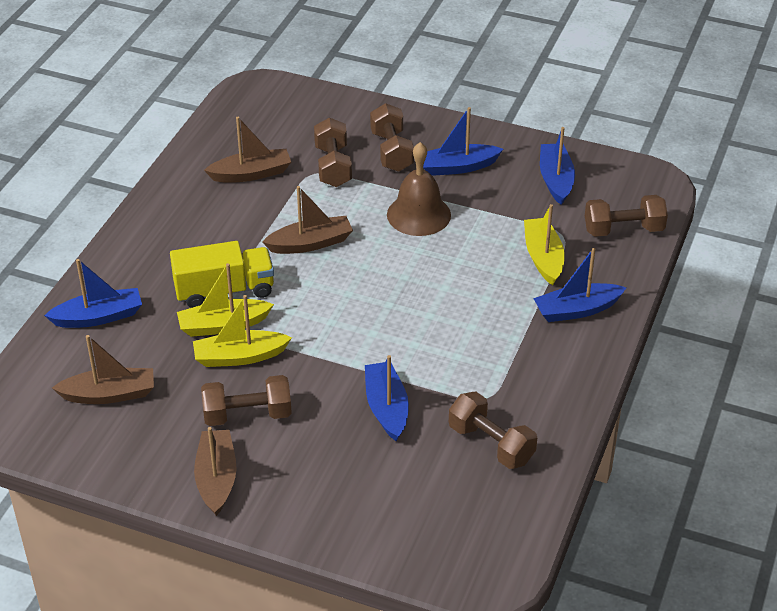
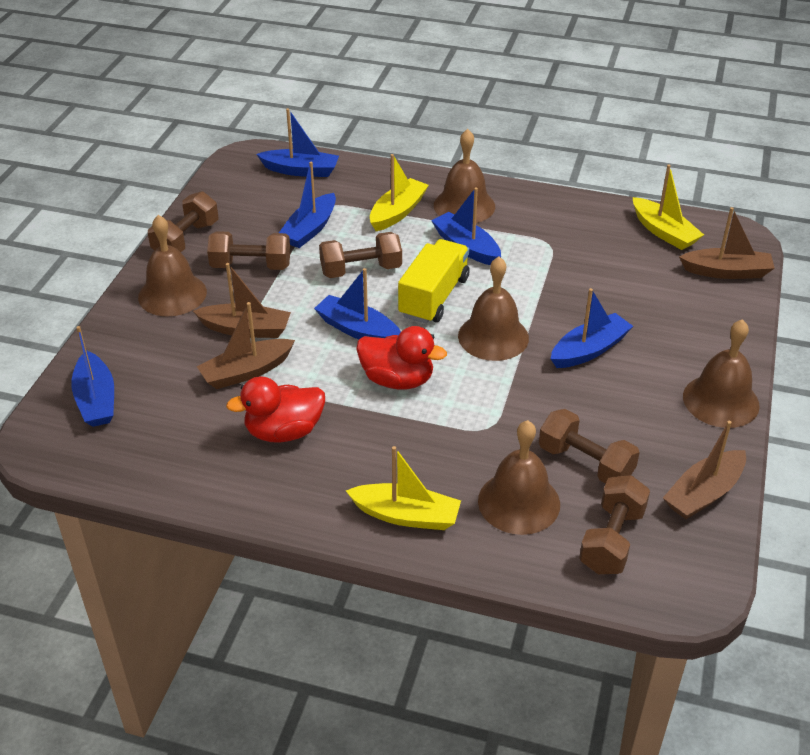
blue boat: 5 -> 6
brown bell: 1 -> 5
red duck: 0 -> 2

